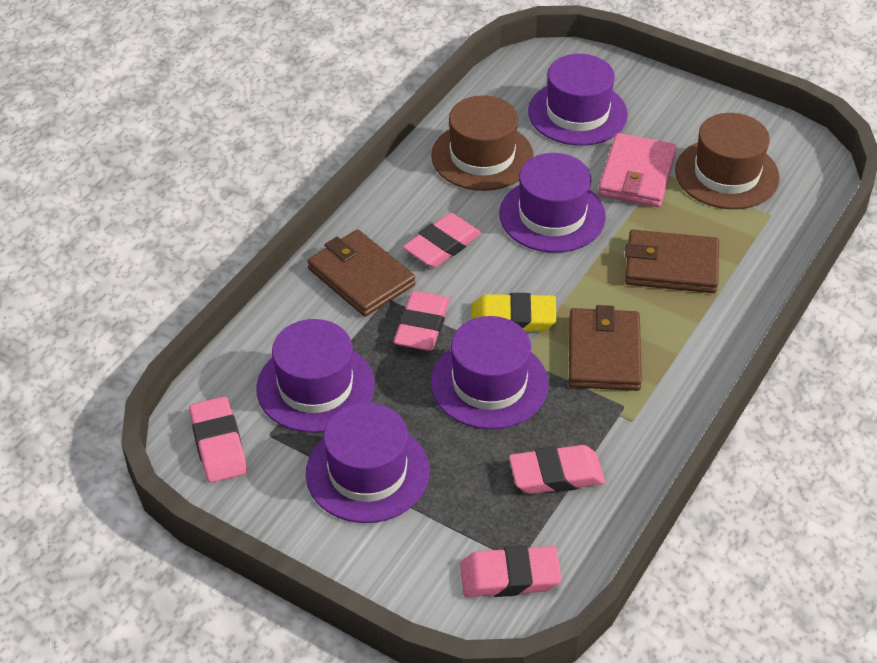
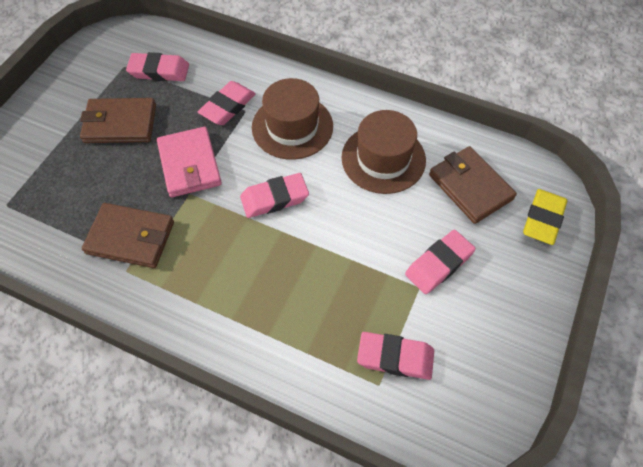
purple hat: 5 -> 0

